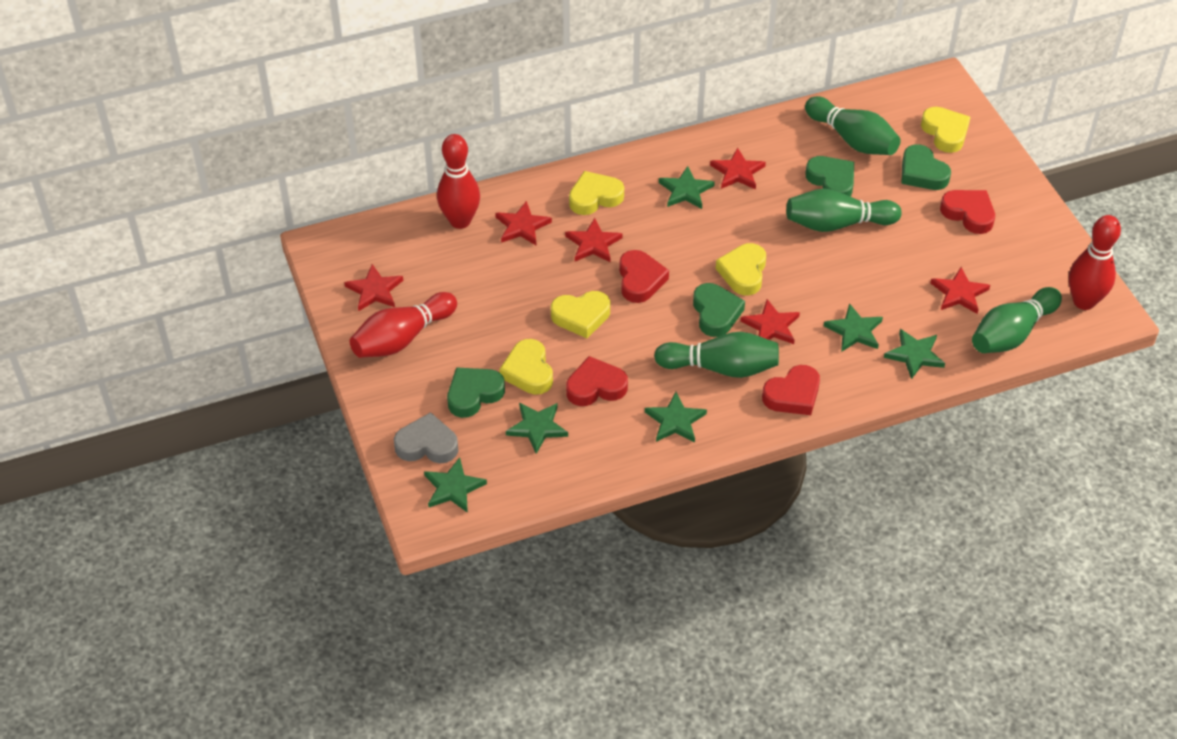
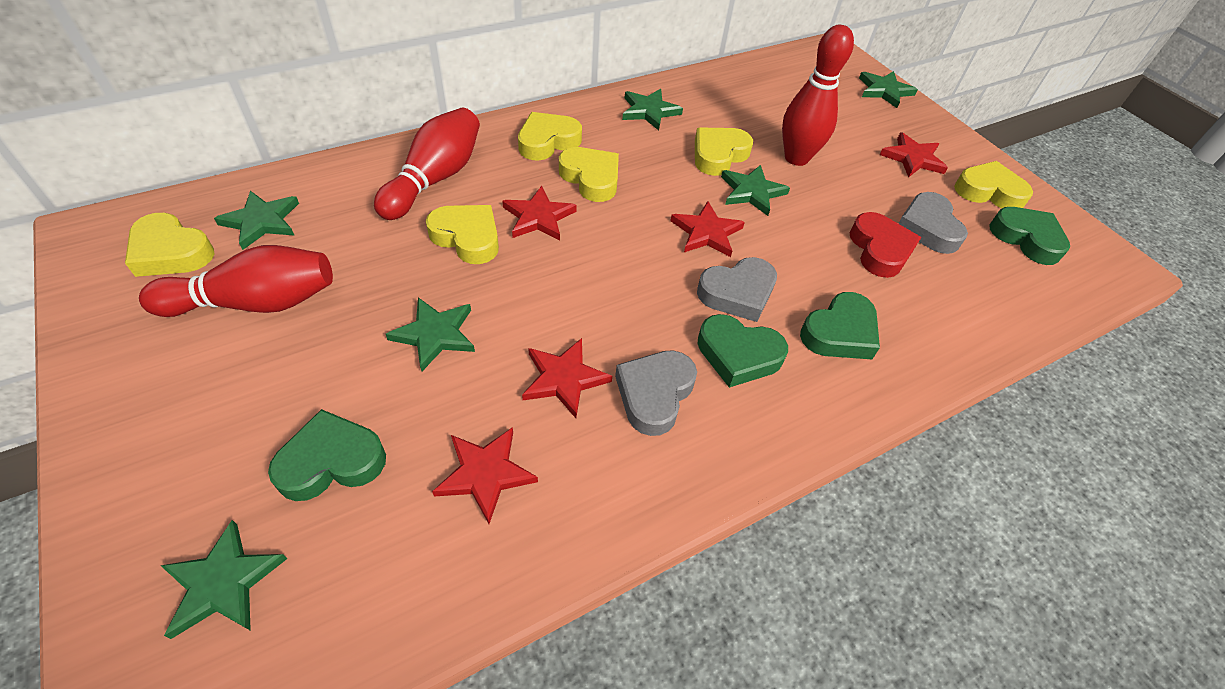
green bowling pin: 4 -> 0
grey heart: 1 -> 3
red heart: 4 -> 1
red star: 6 -> 5
yellow heart: 5 -> 6

